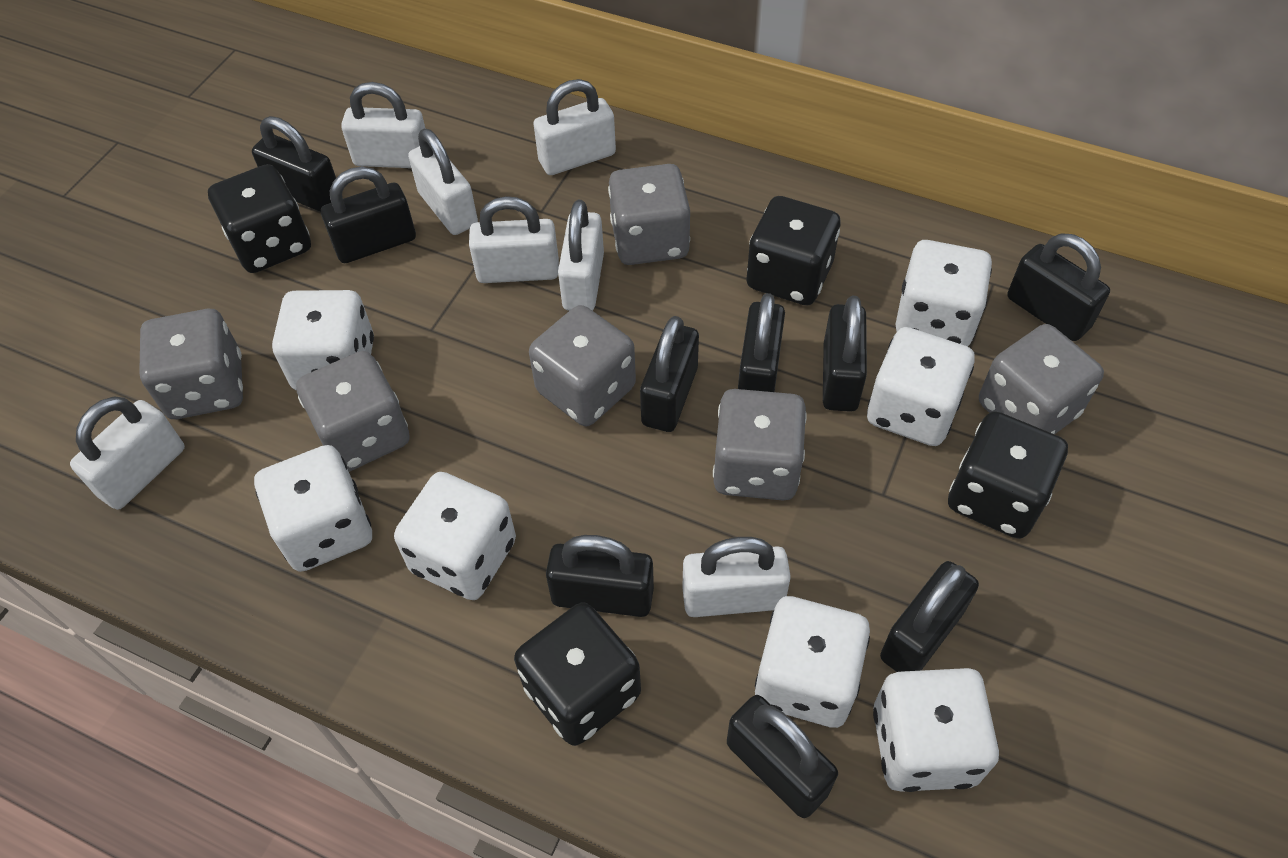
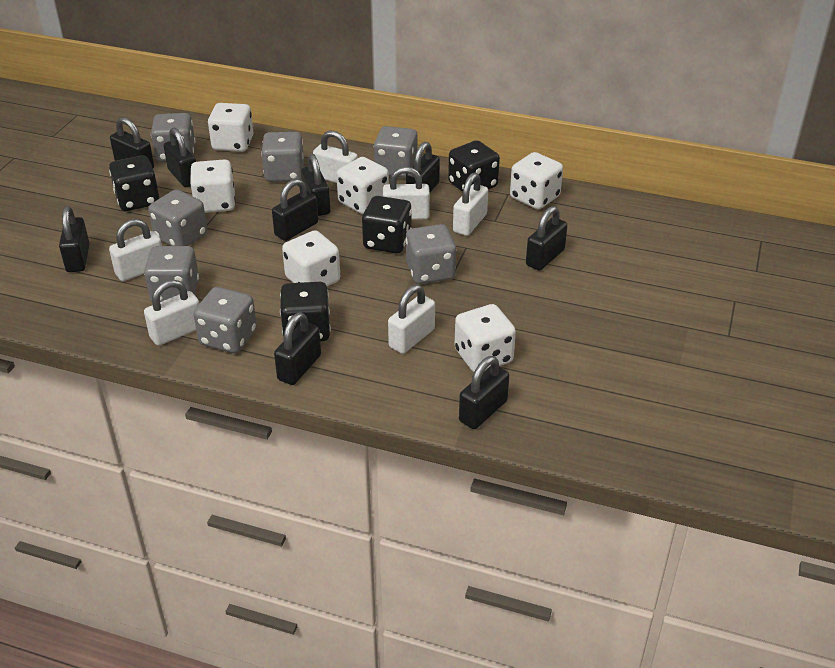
grey dice: 6 -> 7
white dice: 7 -> 6
white padlock: 7 -> 6

